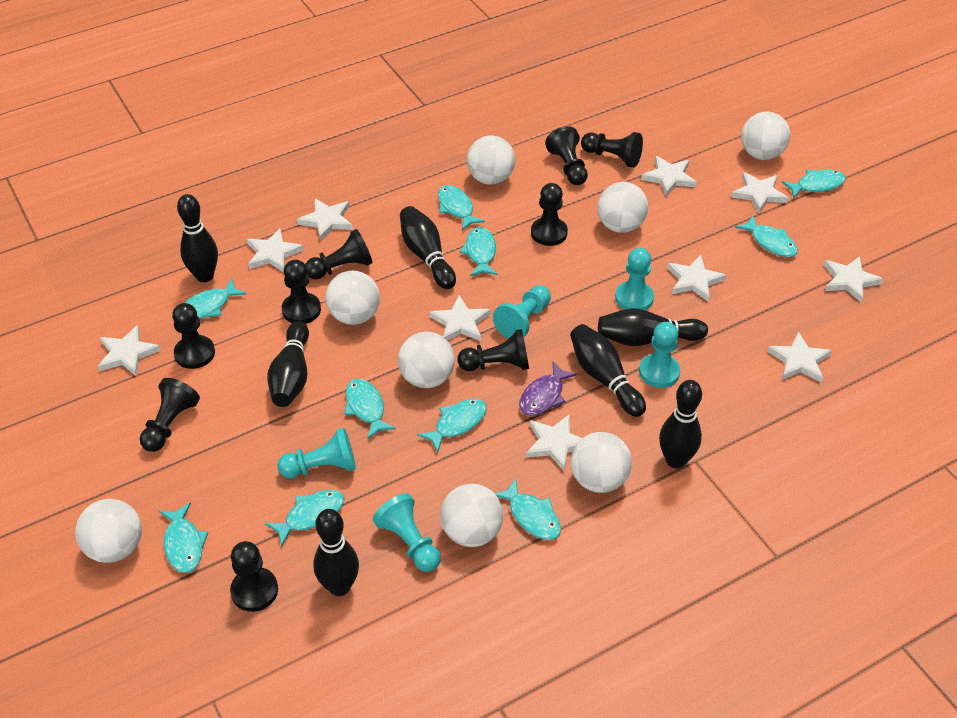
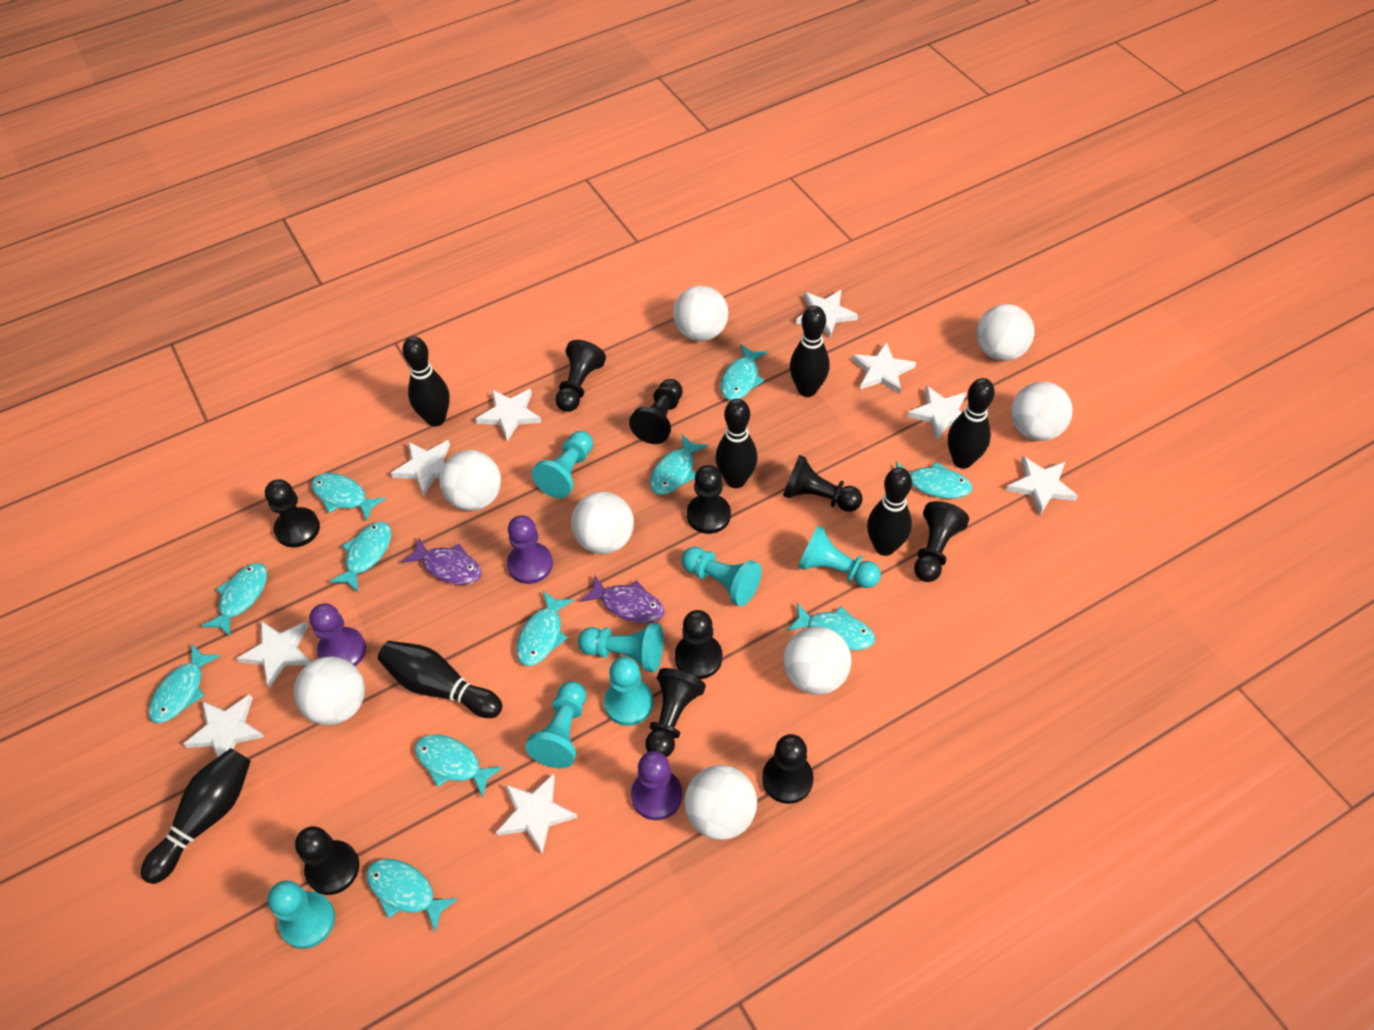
black pawn: 9 -> 10
purple fish: 1 -> 2
purple pawn: 0 -> 3
turquoise fish: 10 -> 11
turquoise pawn: 5 -> 7
white star: 10 -> 9

